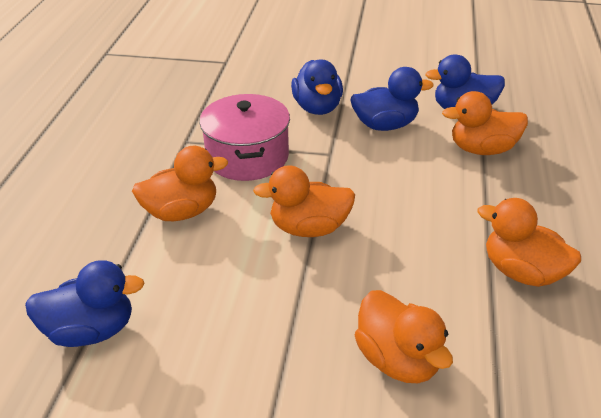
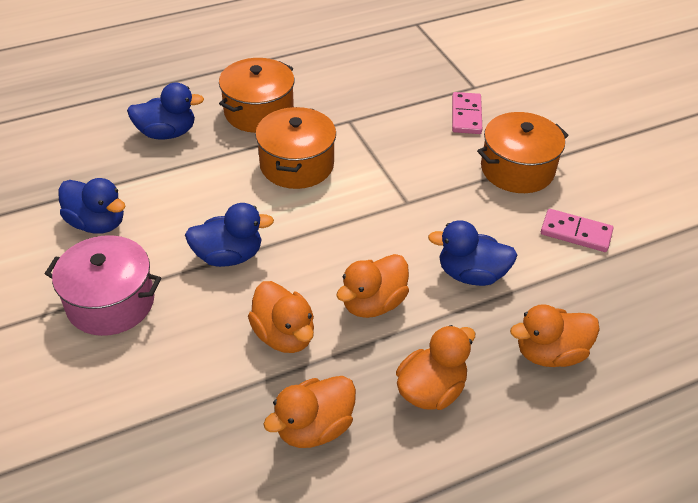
orange pot: 0 -> 3
pink domino: 0 -> 2

